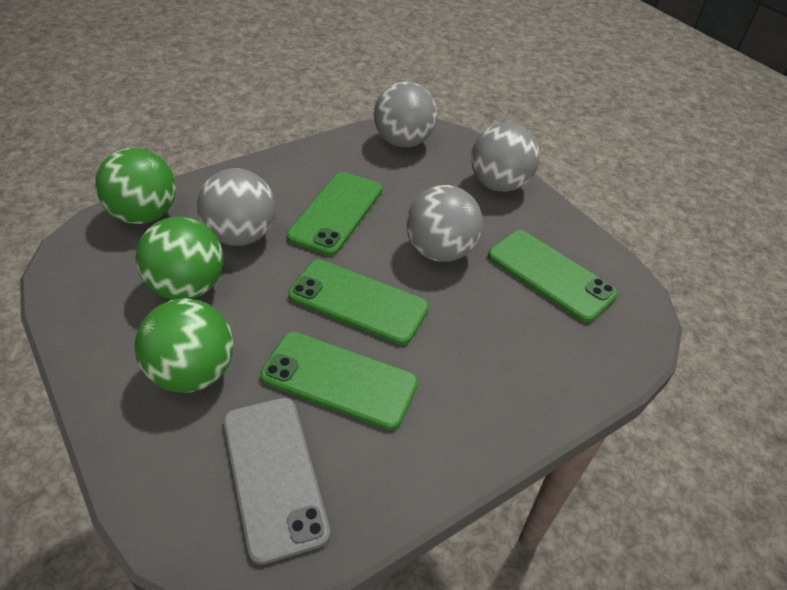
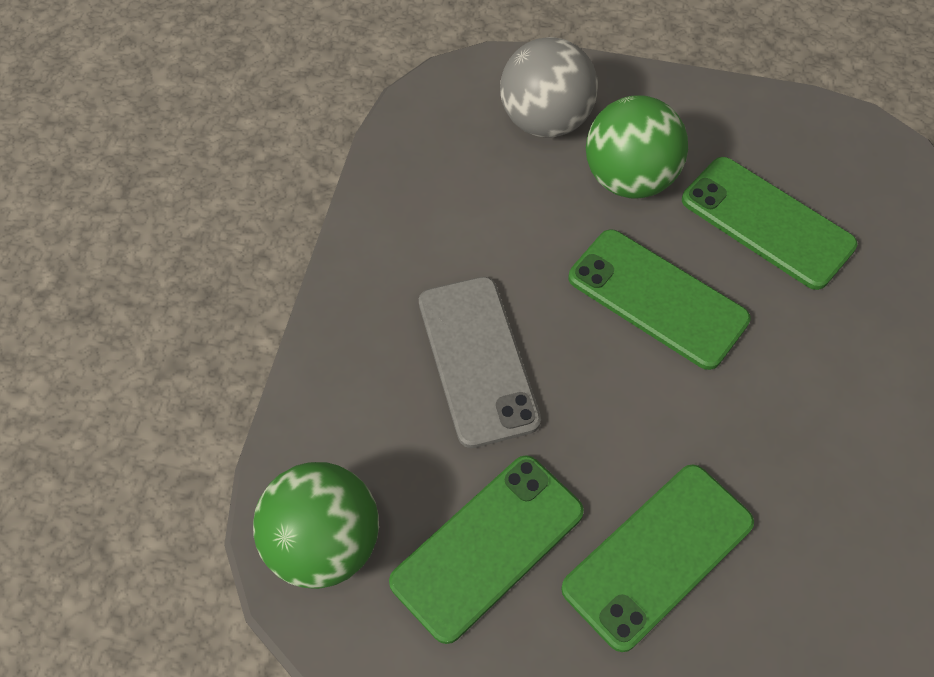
green ball: 3 -> 2
grey ball: 4 -> 1

